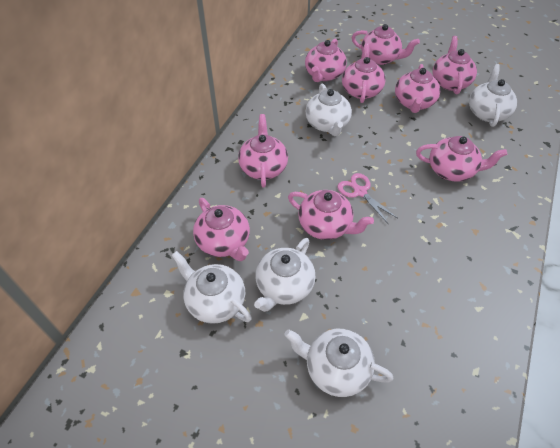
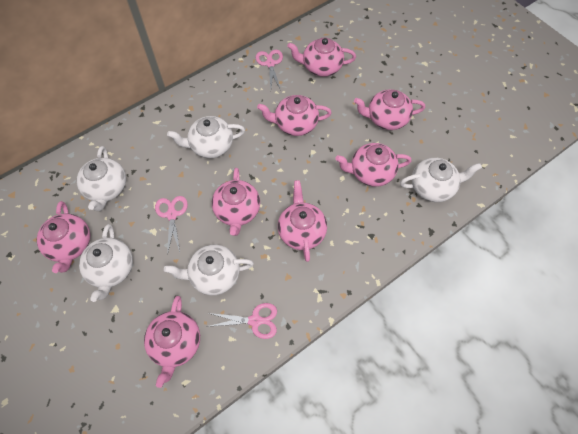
pink scissors: 1 -> 3
pink teapot: 9 -> 8

